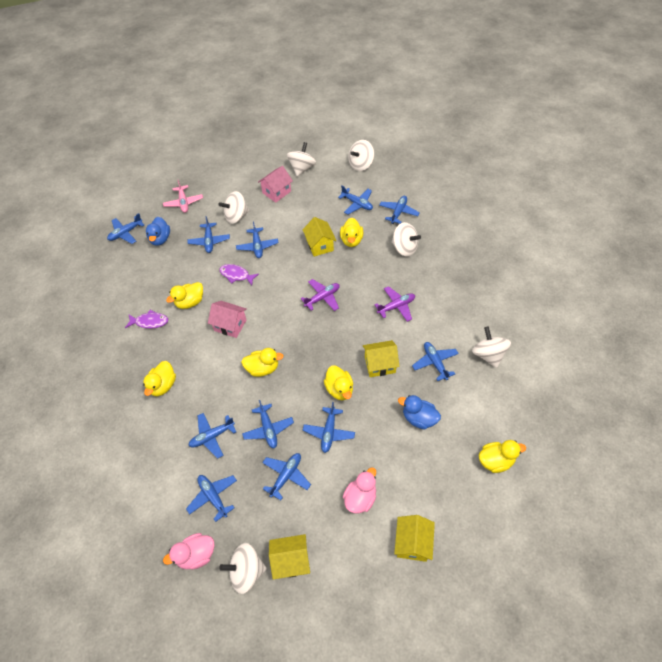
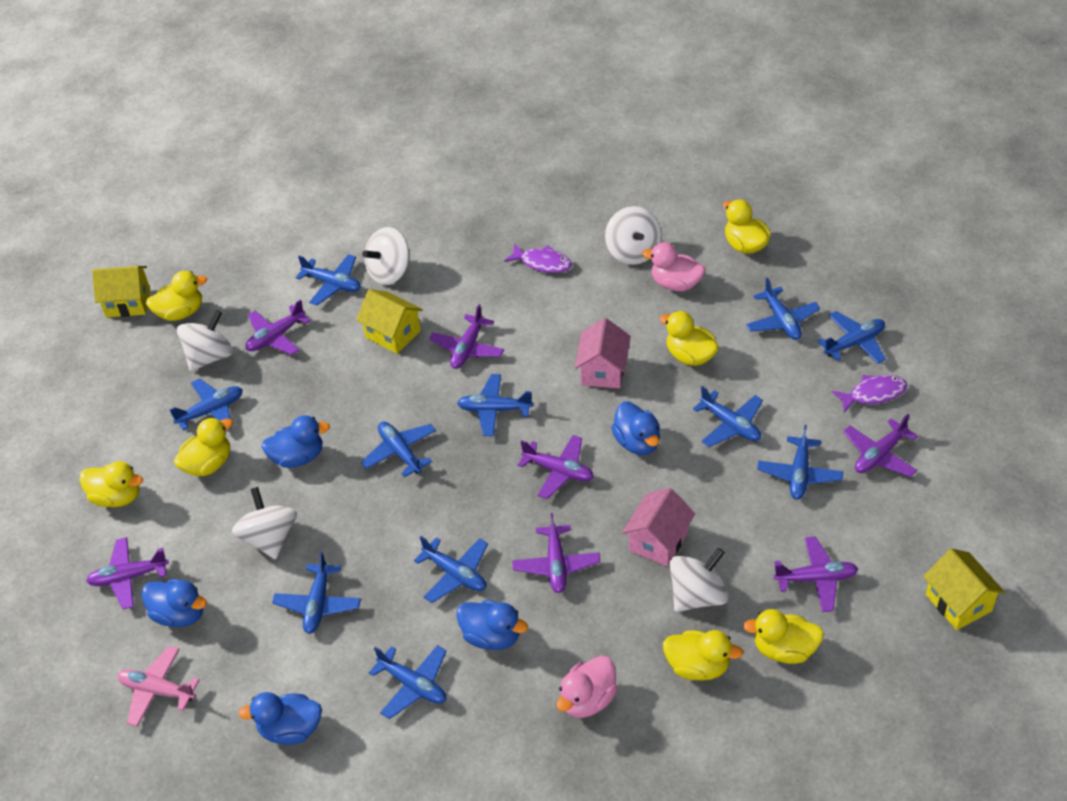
blue duck: 2 -> 5
purple plane: 2 -> 7
white spinning top: 6 -> 5
yellow duck: 6 -> 7
yellow house: 4 -> 3

